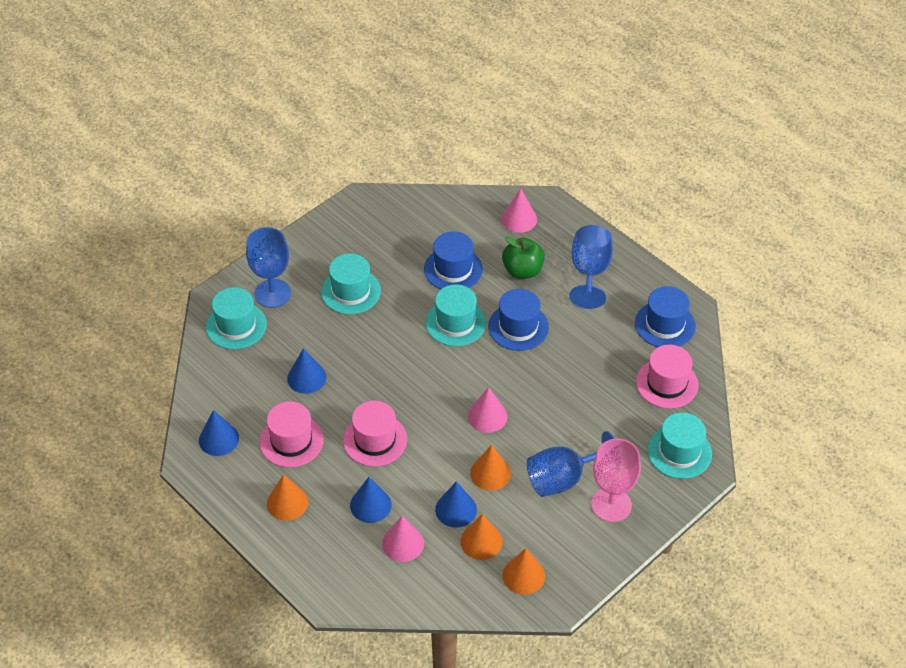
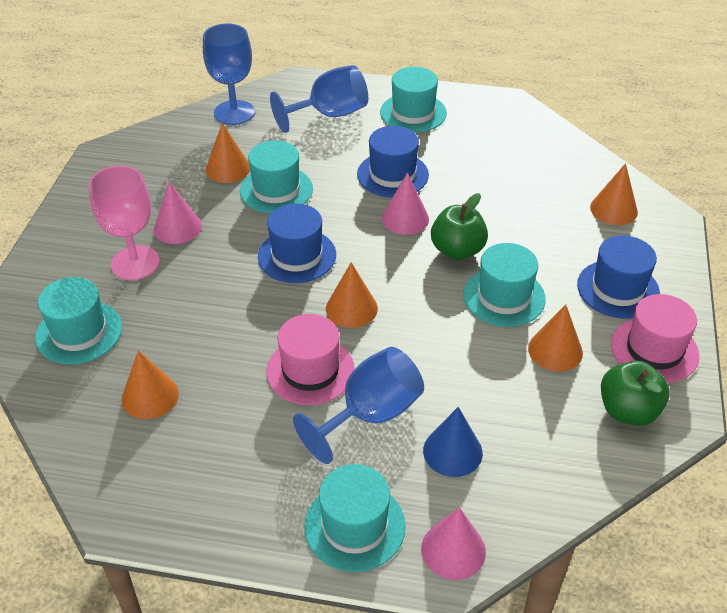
blue cone: 4 -> 1
green apple: 1 -> 2
orange cone: 4 -> 5
pink hat: 3 -> 2
turquoise hat: 4 -> 5

